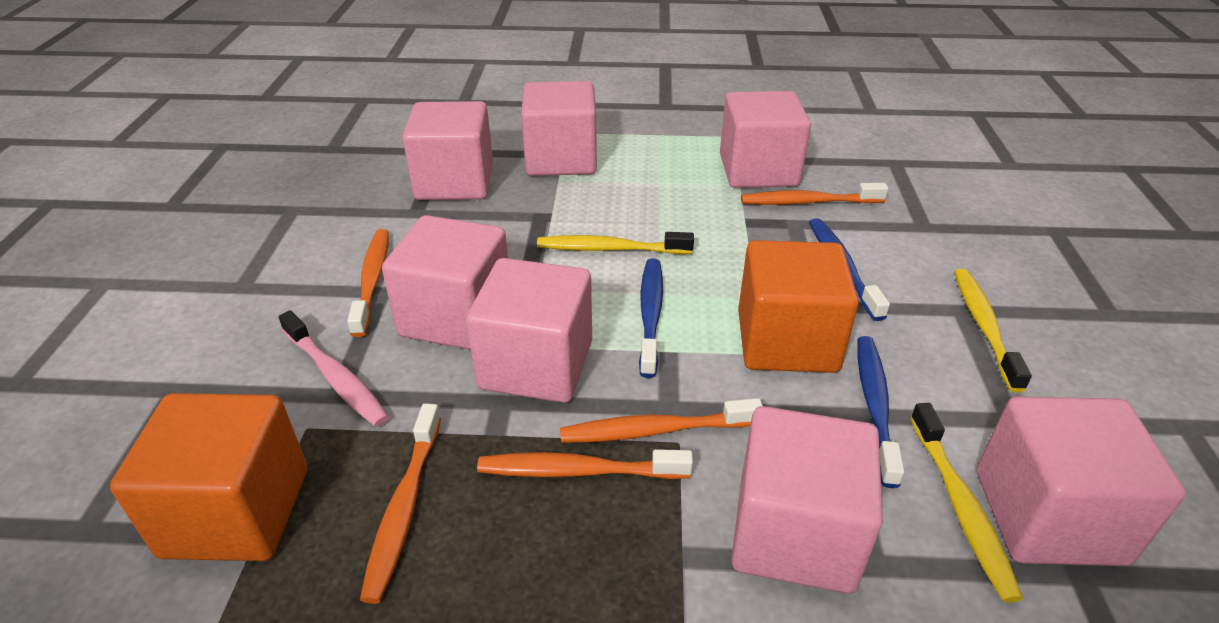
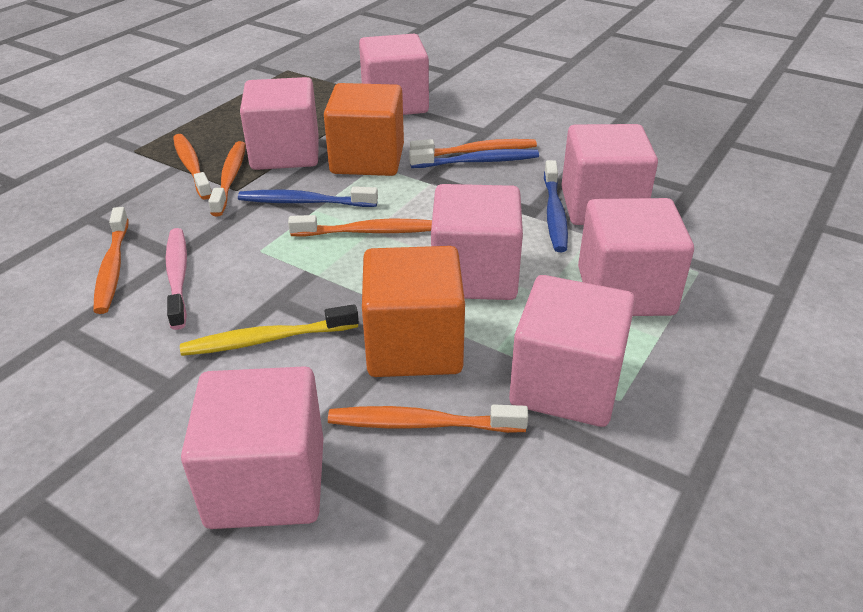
orange toothbrush: 5 -> 6
yellow toothbrush: 3 -> 1

